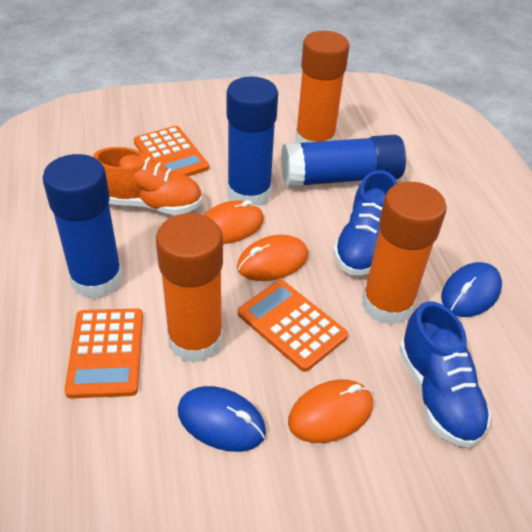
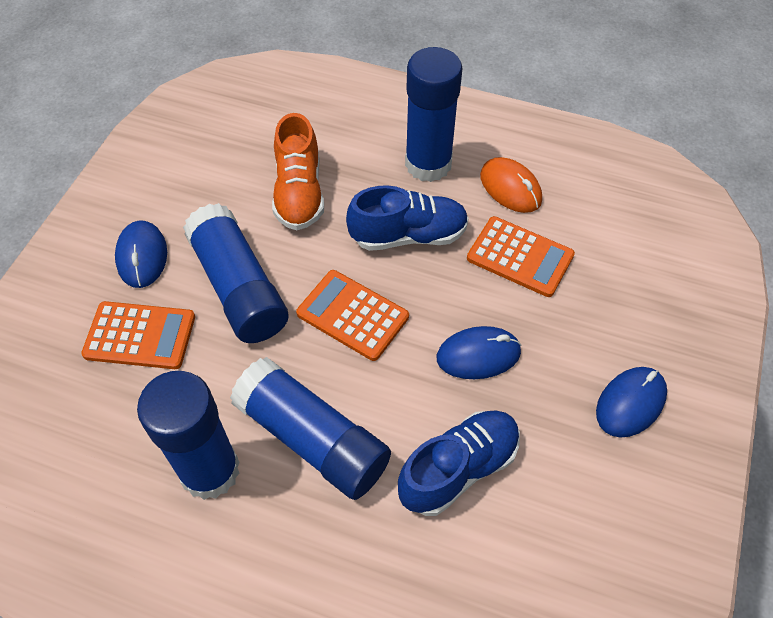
blue glue stick: 3 -> 4
blue mouse: 2 -> 3
orange glue stick: 3 -> 0
orange mouse: 3 -> 1

